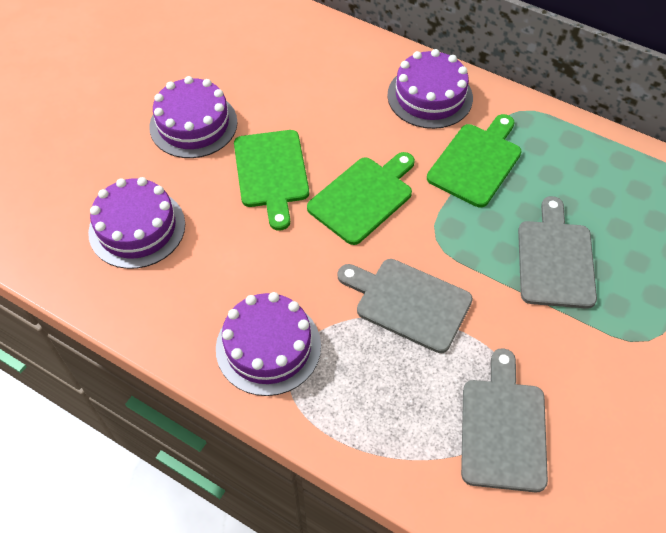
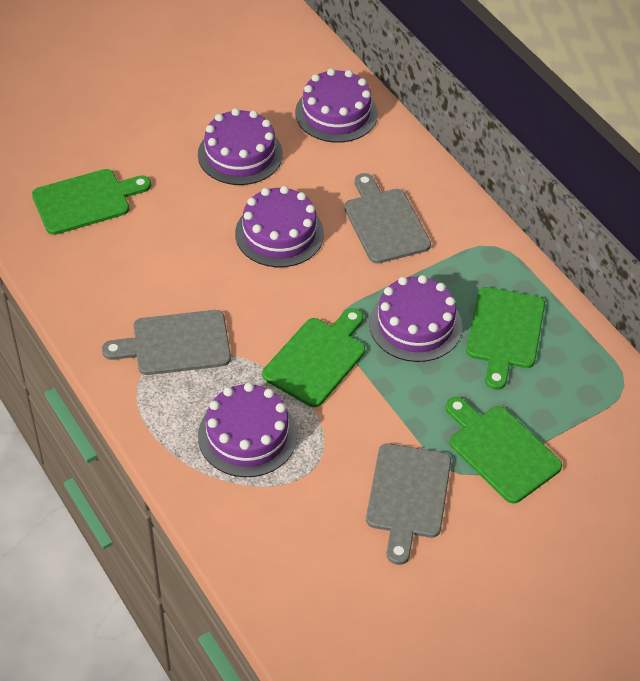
green cutting board: 3 -> 4
purple cake: 4 -> 5

